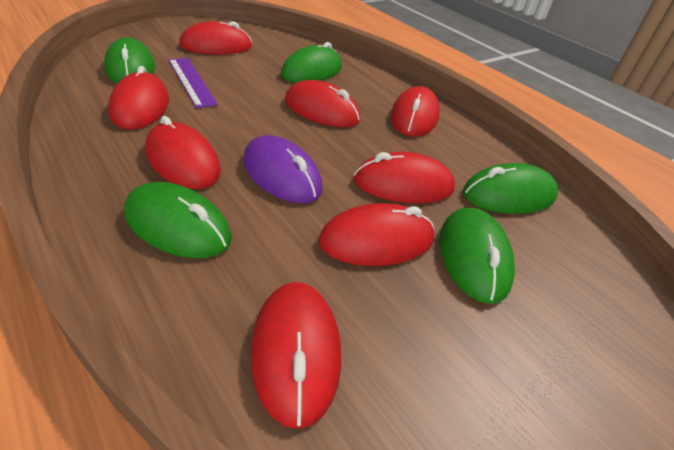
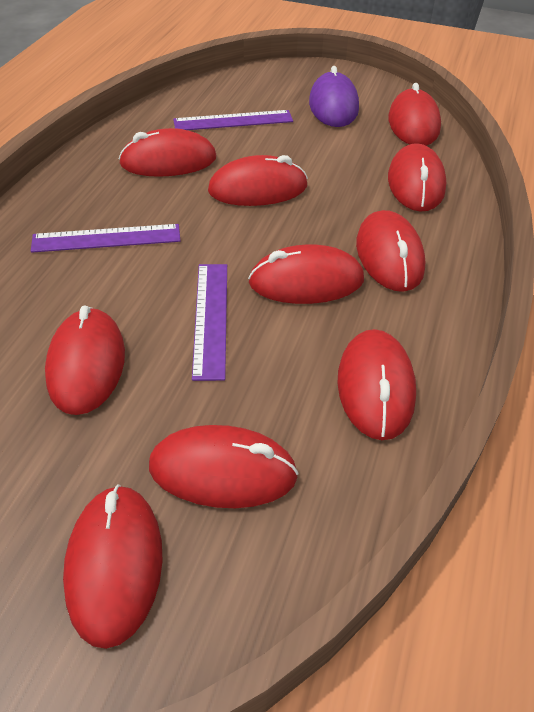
green mouse: 5 -> 0
purple ruler: 1 -> 3
red mouse: 8 -> 10

